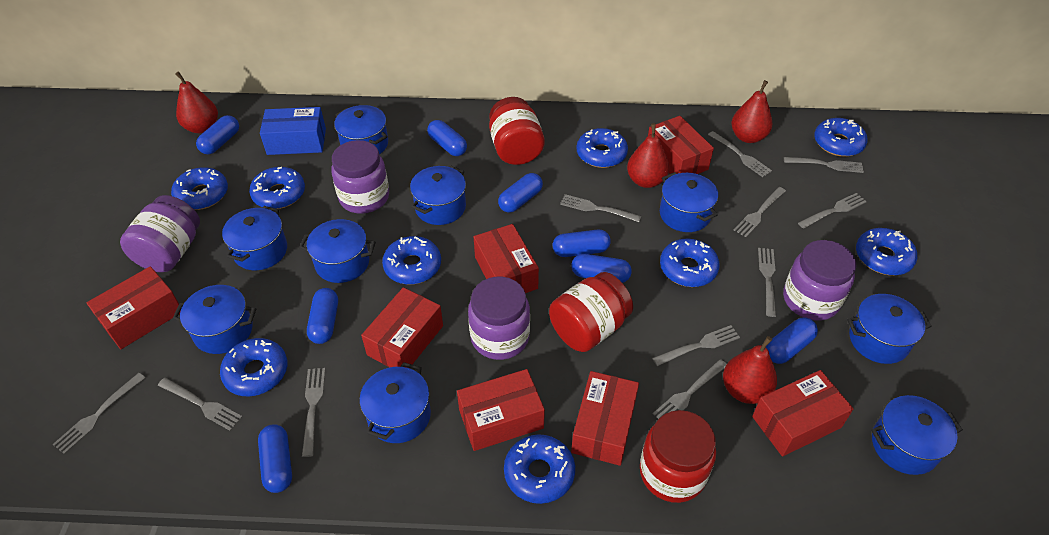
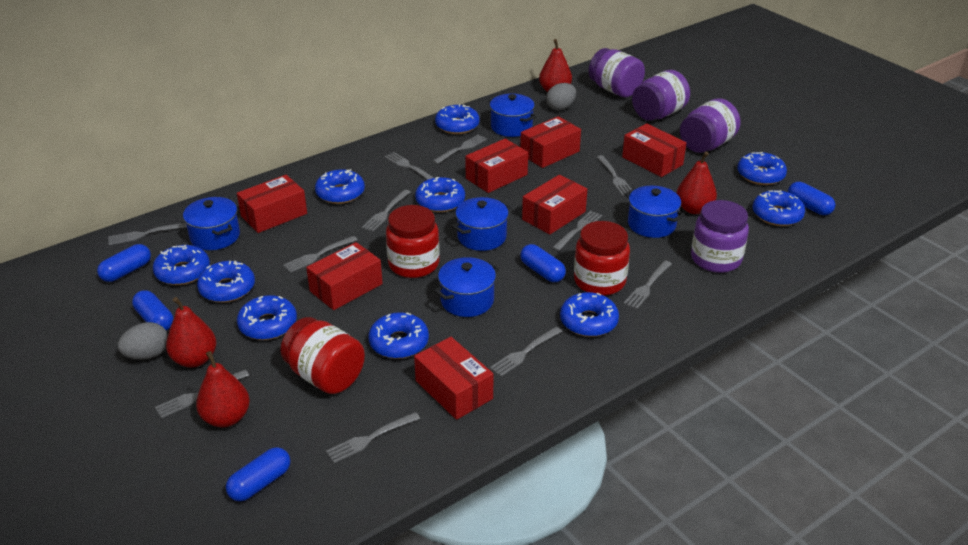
blue box: 1 -> 0
blue capsule: 8 -> 5
blue donut: 9 -> 10
blue pot: 9 -> 5
grey egg: 0 -> 2

